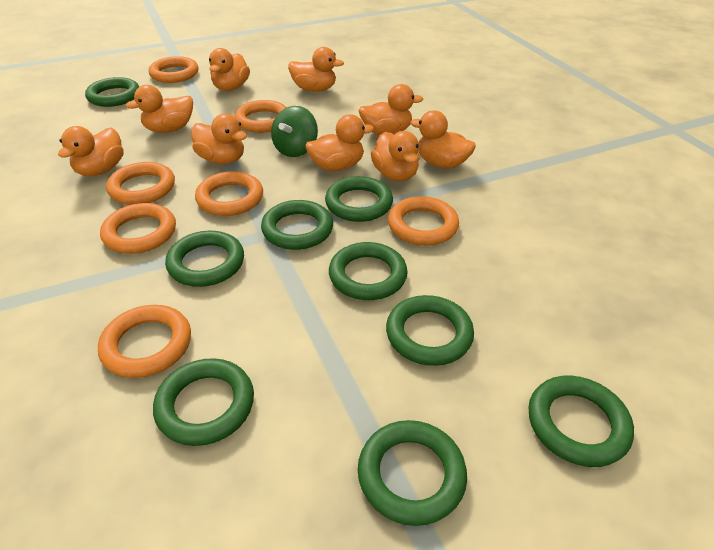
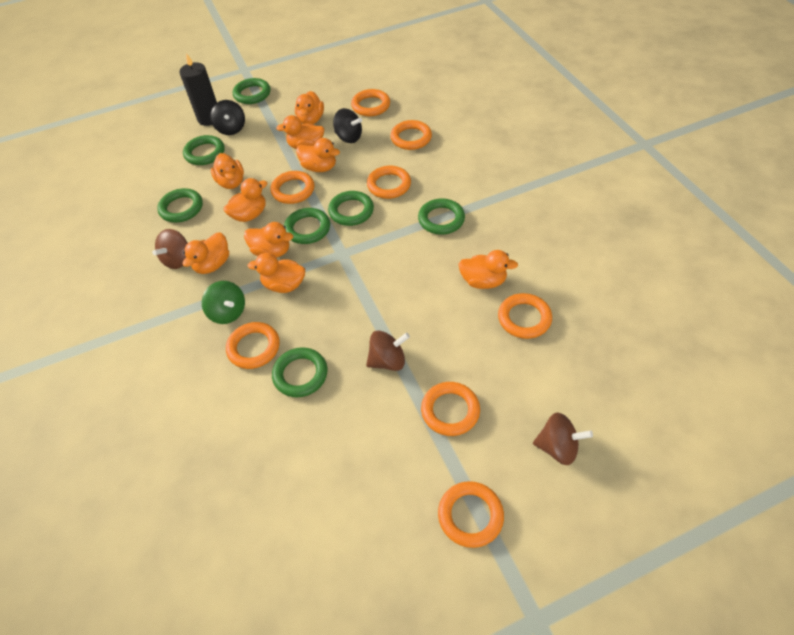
black candle: 0 -> 1
black spinning top: 0 -> 2
brown spinning top: 0 -> 3
green ring: 9 -> 7
orange ring: 7 -> 8

